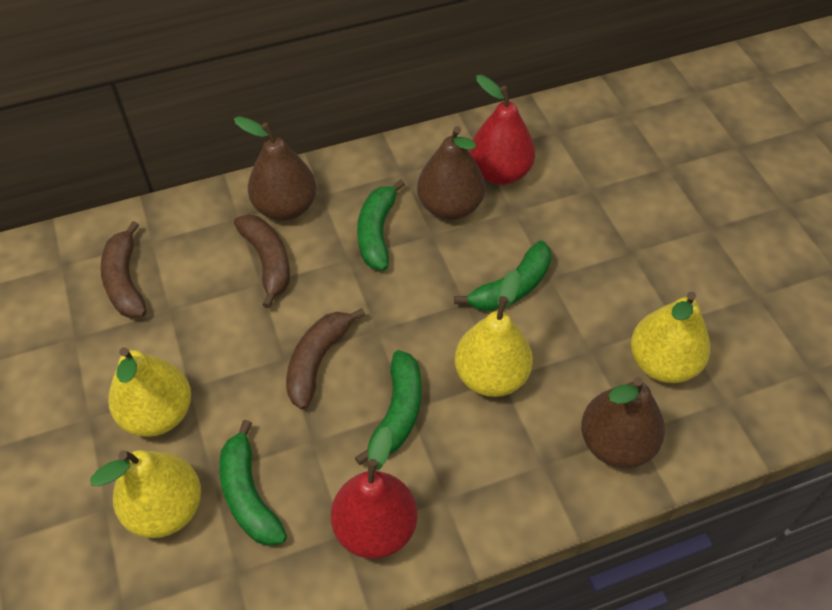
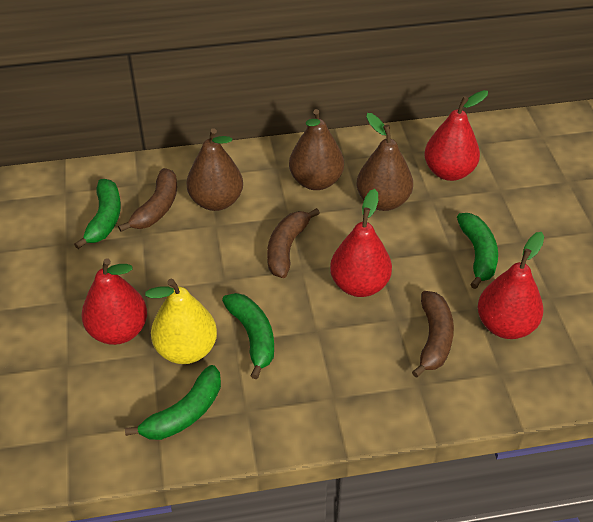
red pear: 2 -> 4
yellow pear: 4 -> 1

